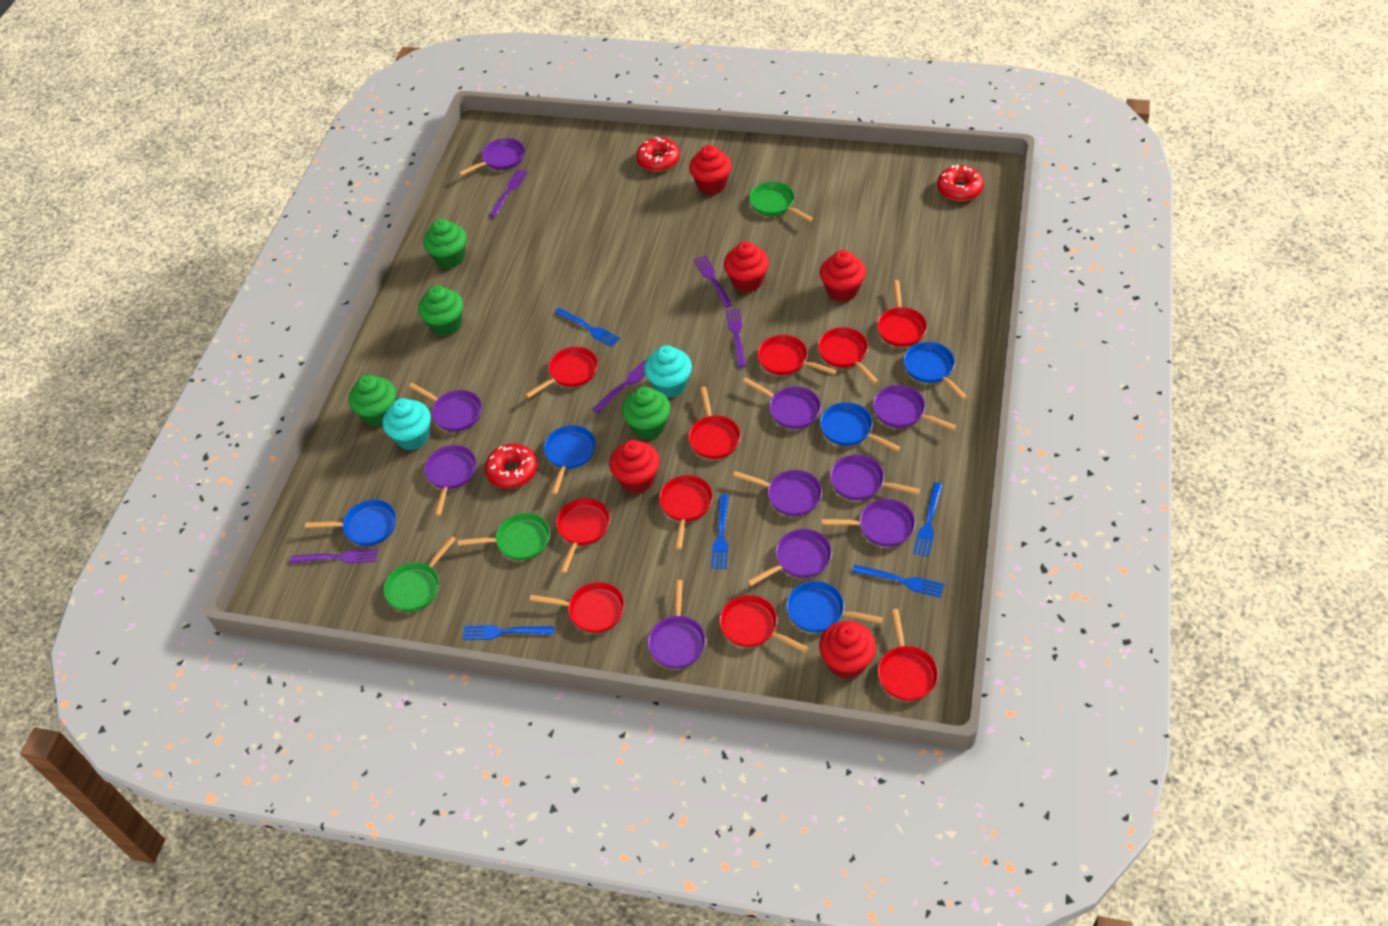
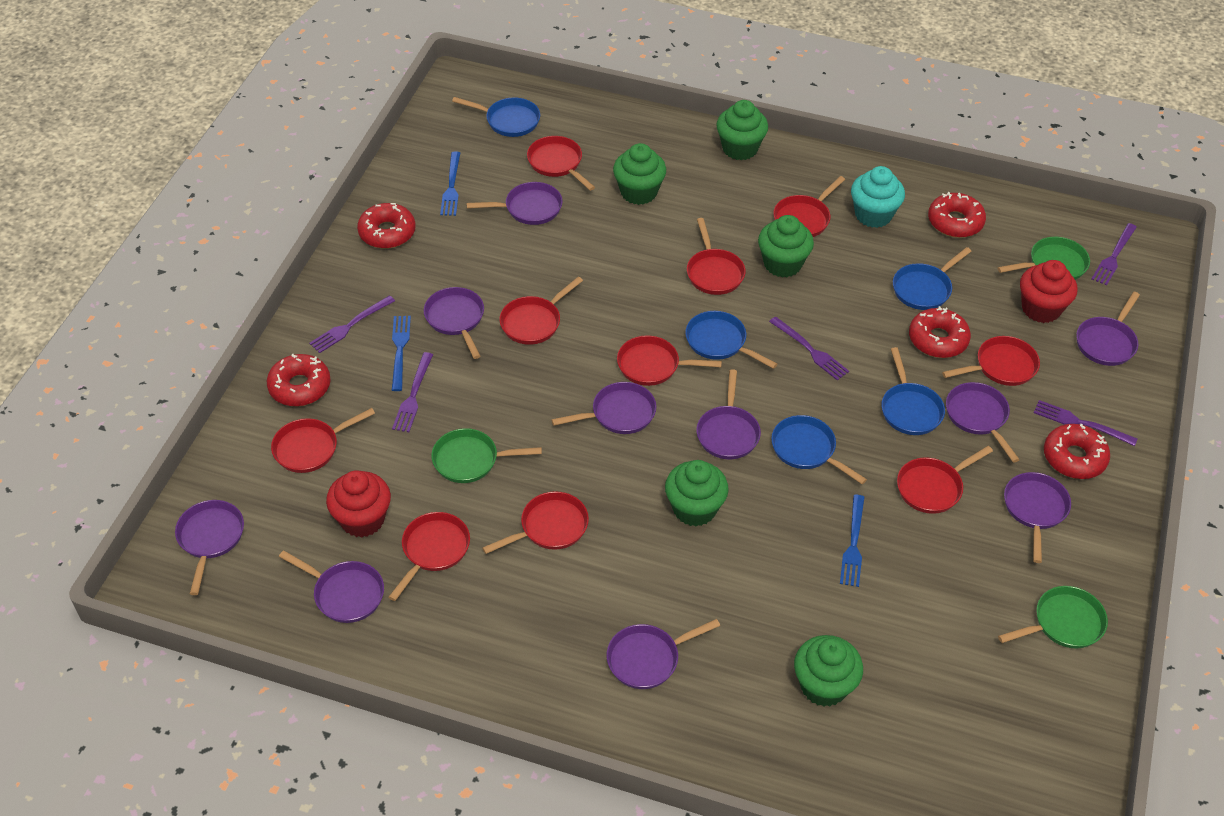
blue fork: 5 -> 3
green cupcake: 4 -> 5
red cupcake: 5 -> 2
red donut: 3 -> 5
turquoise cupcake: 2 -> 1

